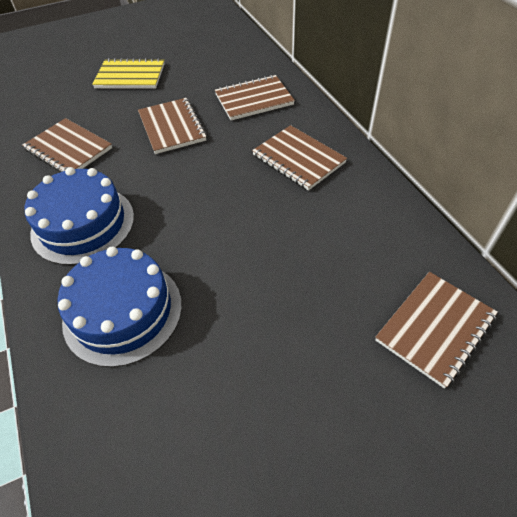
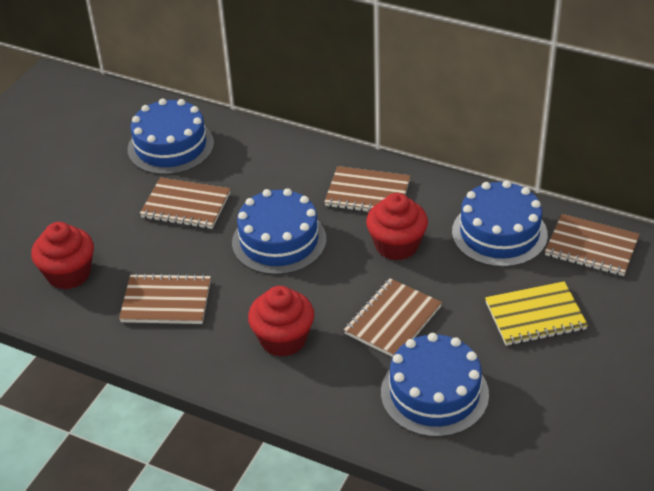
blue cake: 2 -> 4
red cupcake: 0 -> 3

